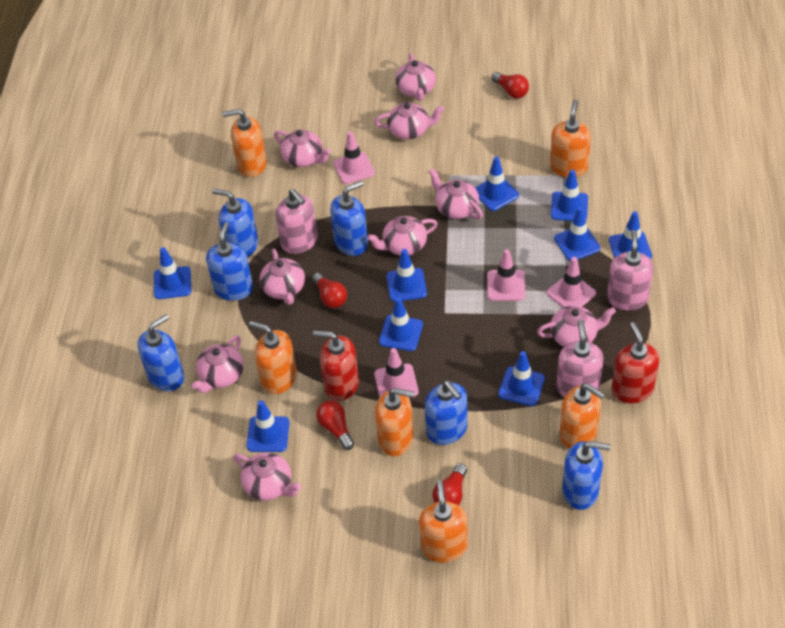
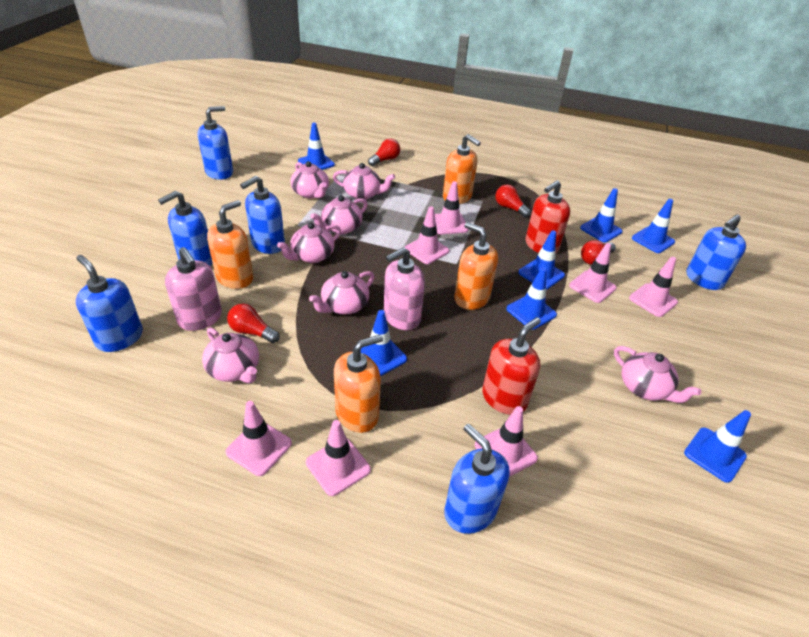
blue traffic cone: 9 -> 7
orange soap dispenser: 6 -> 4
pink soap dispenser: 3 -> 2
pink teapot: 9 -> 7
pink traffic cone: 4 -> 7

